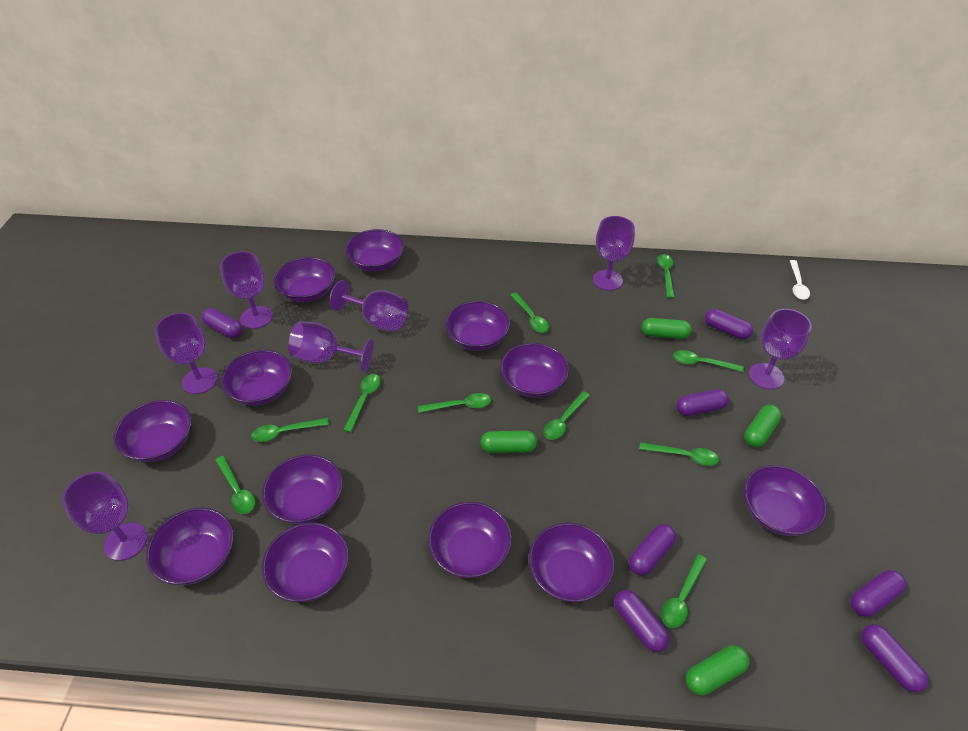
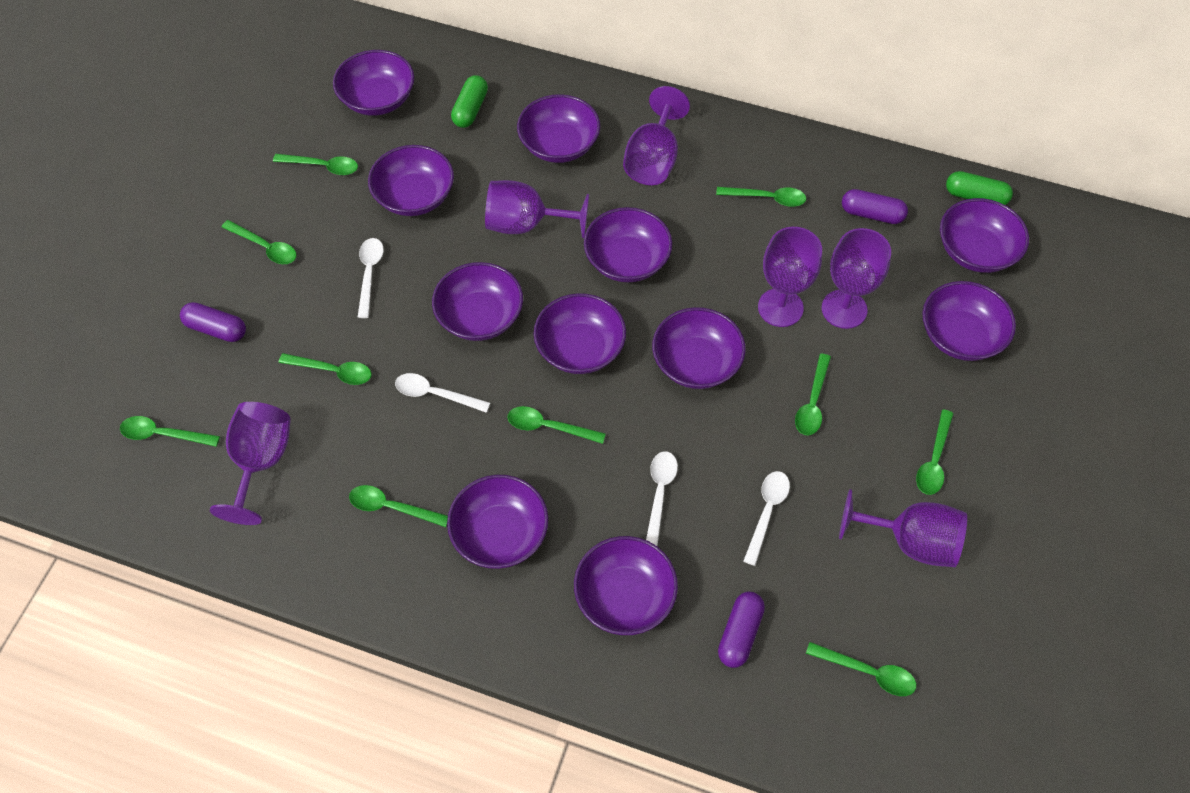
green capsule: 4 -> 2
purple bowl: 12 -> 11
purple capsule: 7 -> 3
purple goblet: 7 -> 6
white spoon: 1 -> 4

